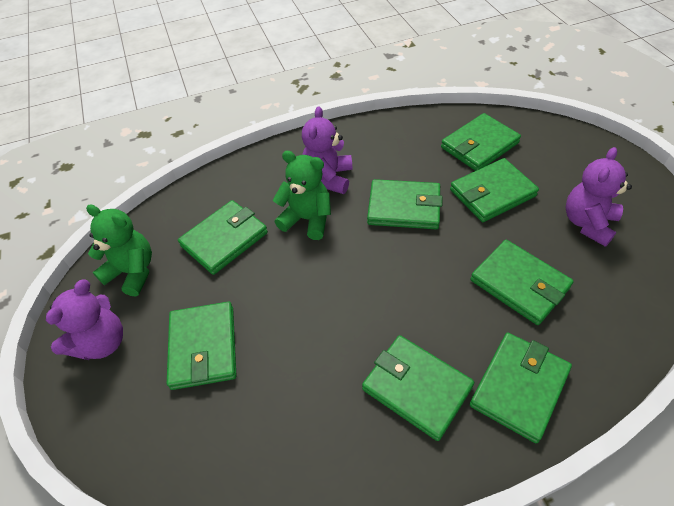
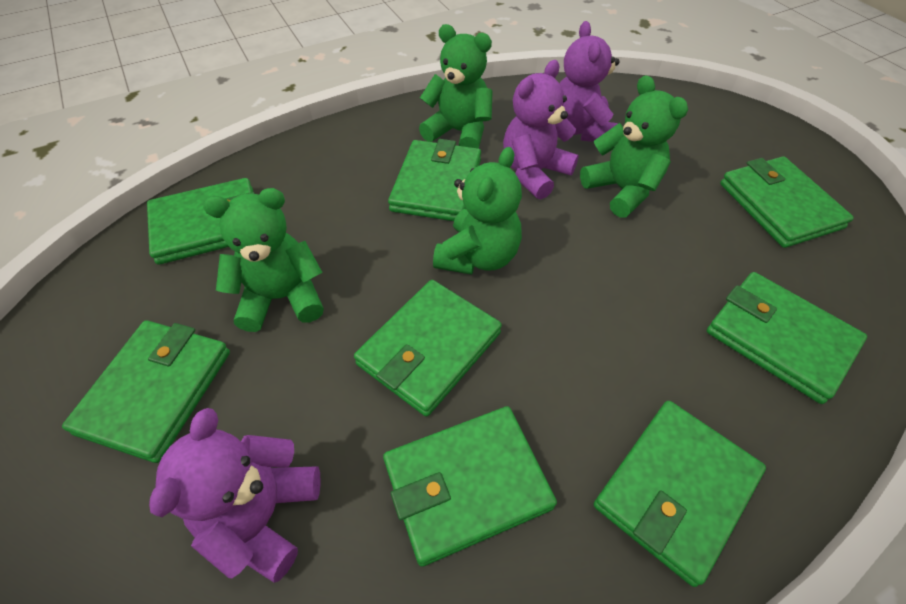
green teddy bear: 2 -> 4

